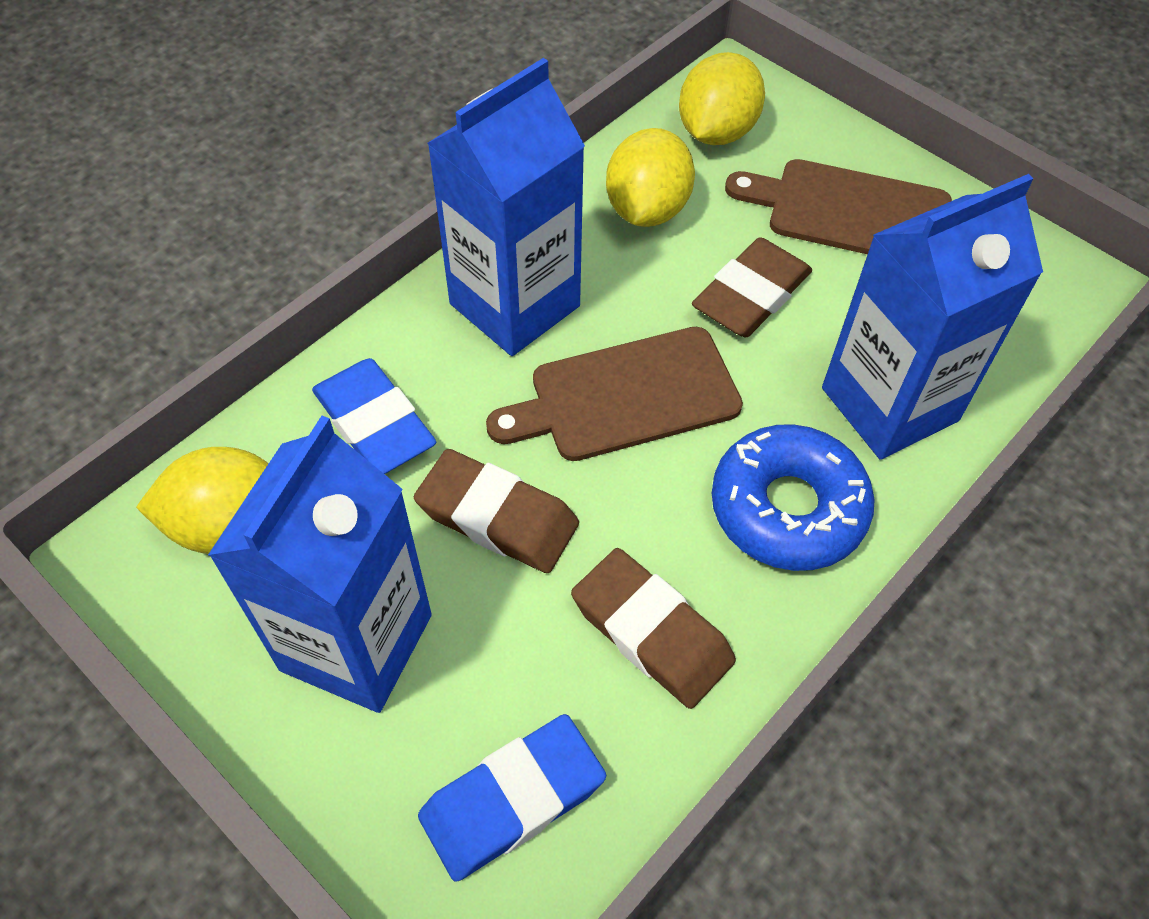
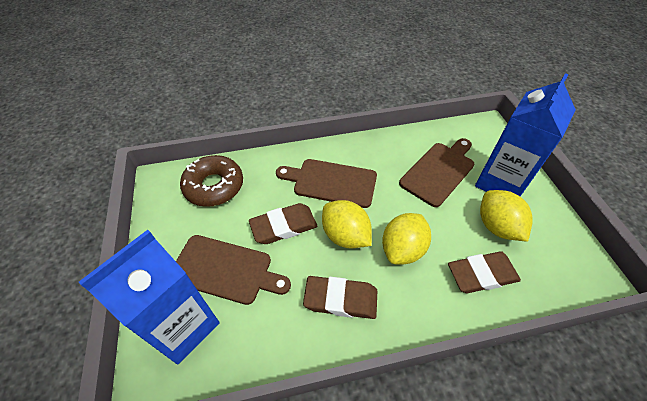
blue carton: 3 -> 2
blue donut: 1 -> 0
blue eraser: 2 -> 0
brown cutting board: 2 -> 3
brown donut: 0 -> 1

